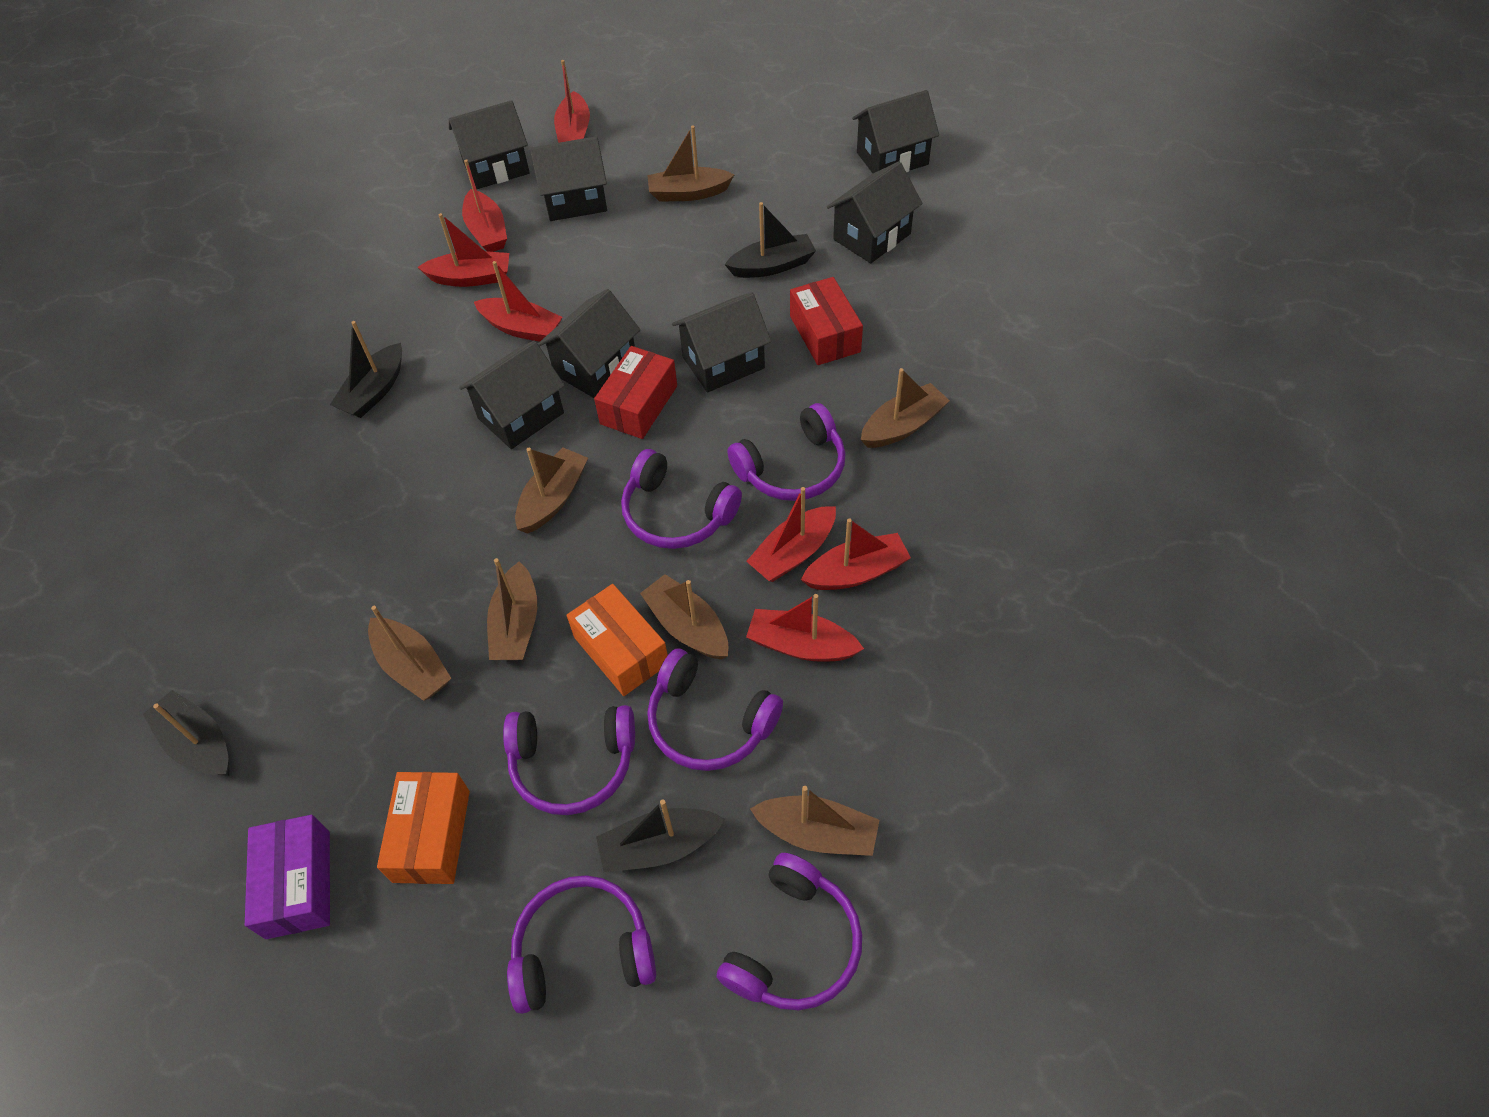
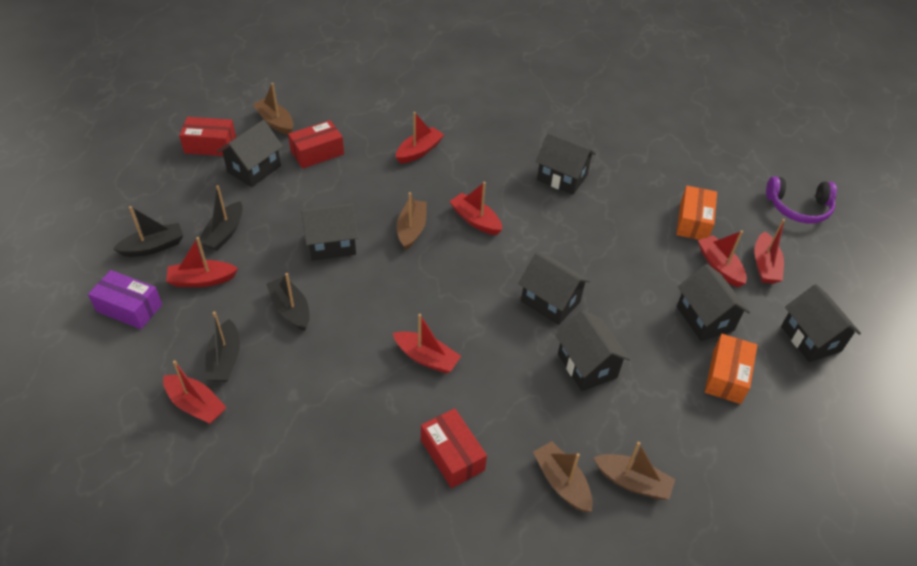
brown boat: 7 -> 4
purple headphones: 6 -> 1
red box: 2 -> 3

